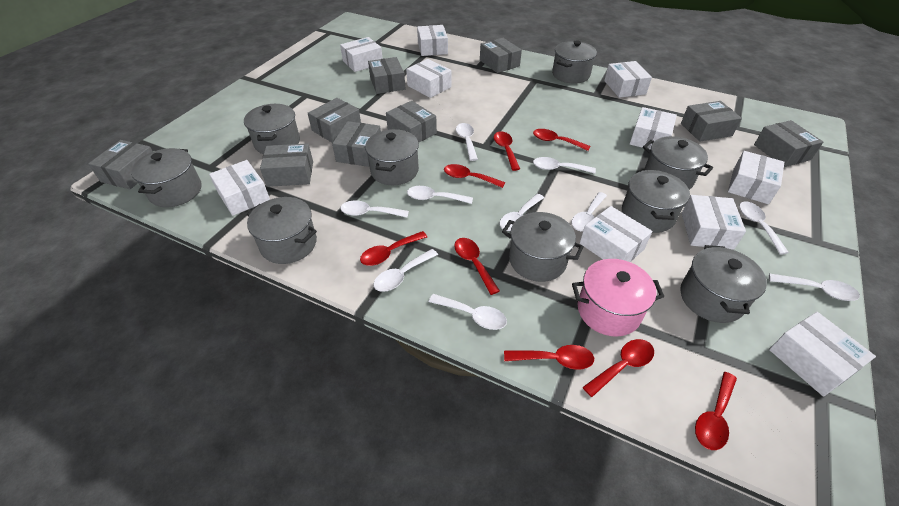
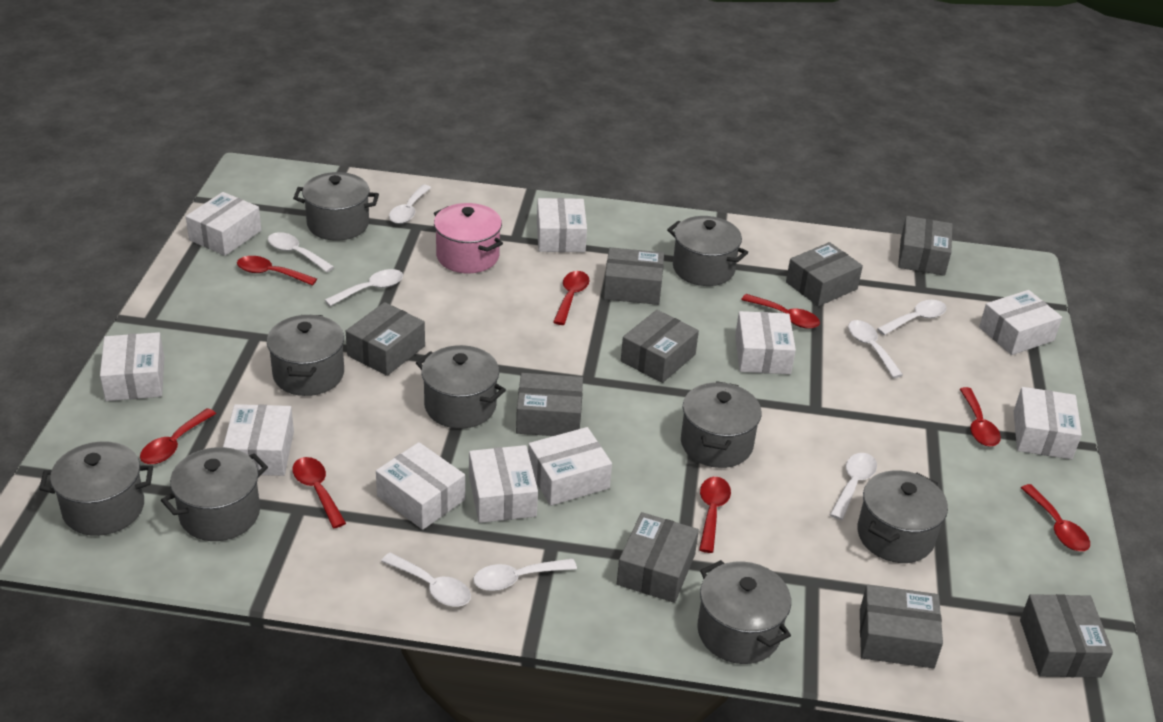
white spoon: 10 -> 8

